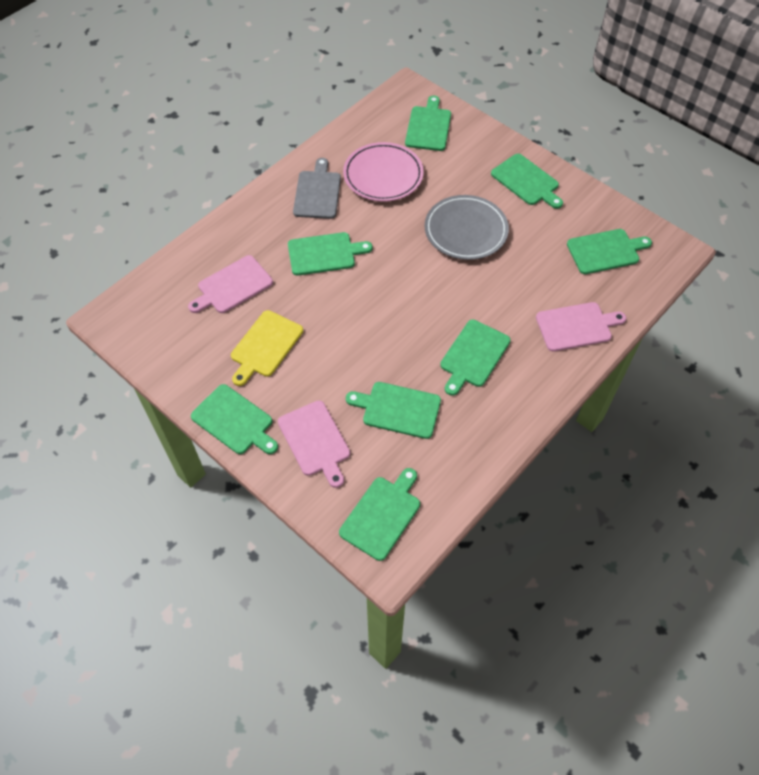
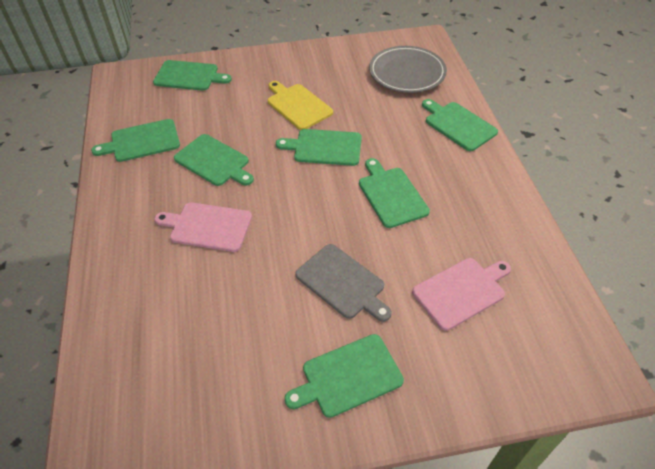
green cutting board: 8 -> 7
pink cutting board: 3 -> 2
pink plate: 1 -> 0

